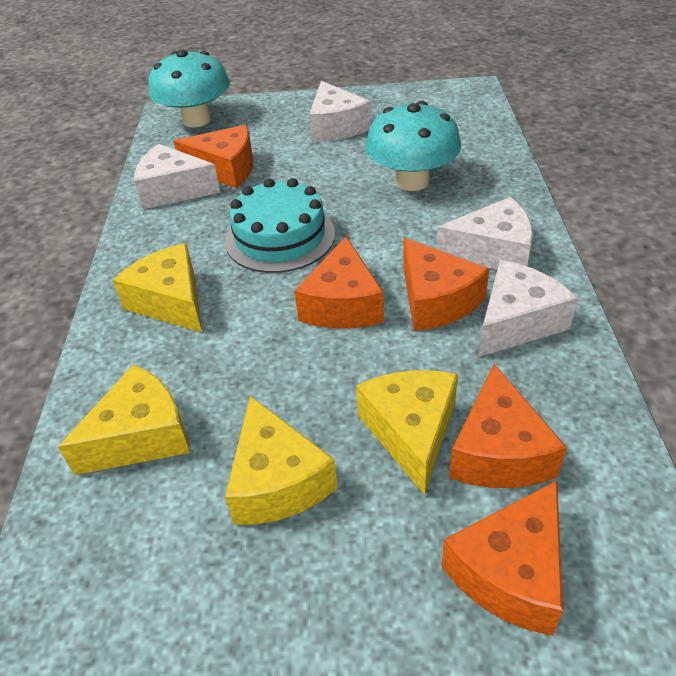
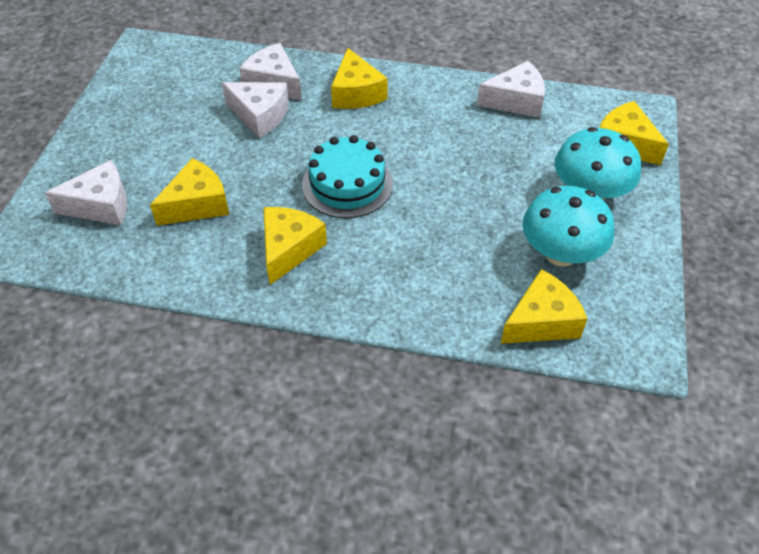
orange cheese: 5 -> 0
yellow cheese: 4 -> 5

